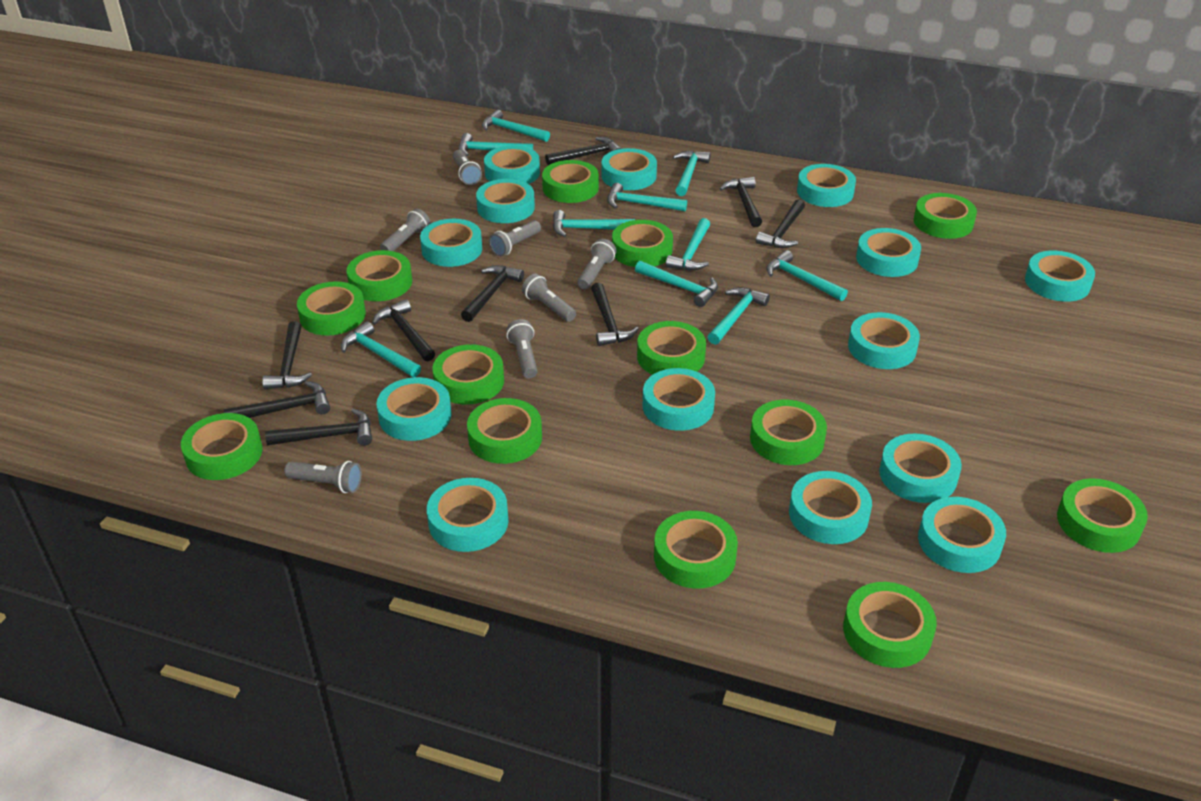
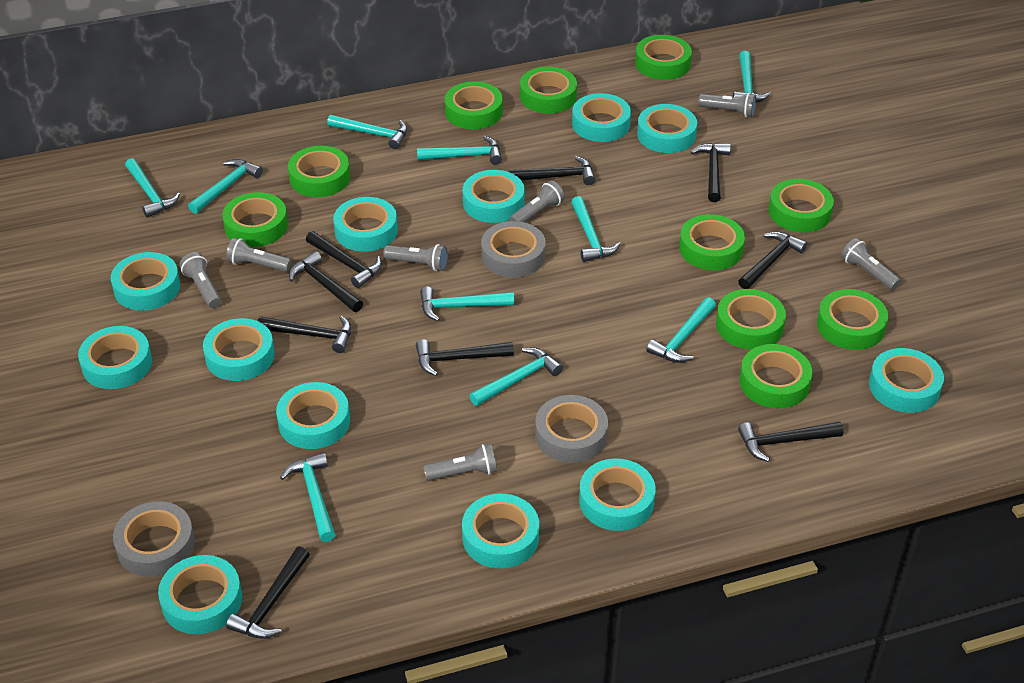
green tape: 13 -> 10
grey tape: 0 -> 3
turquoise tape: 14 -> 12

